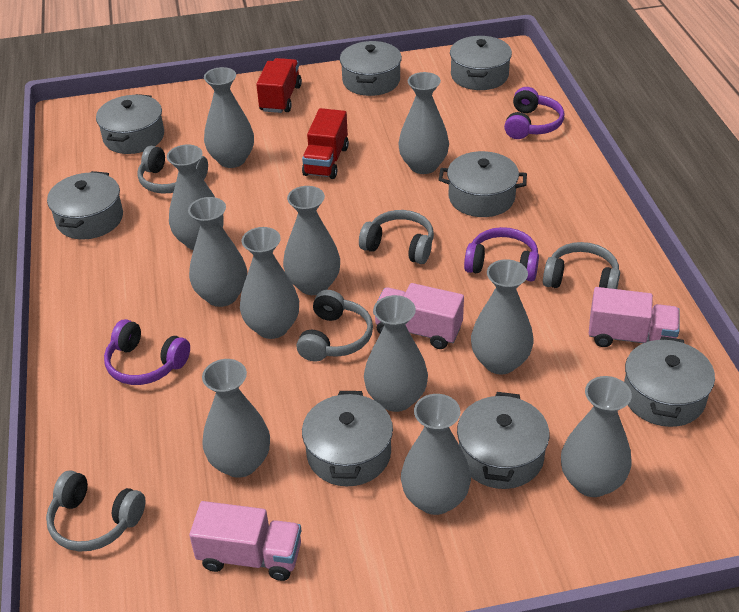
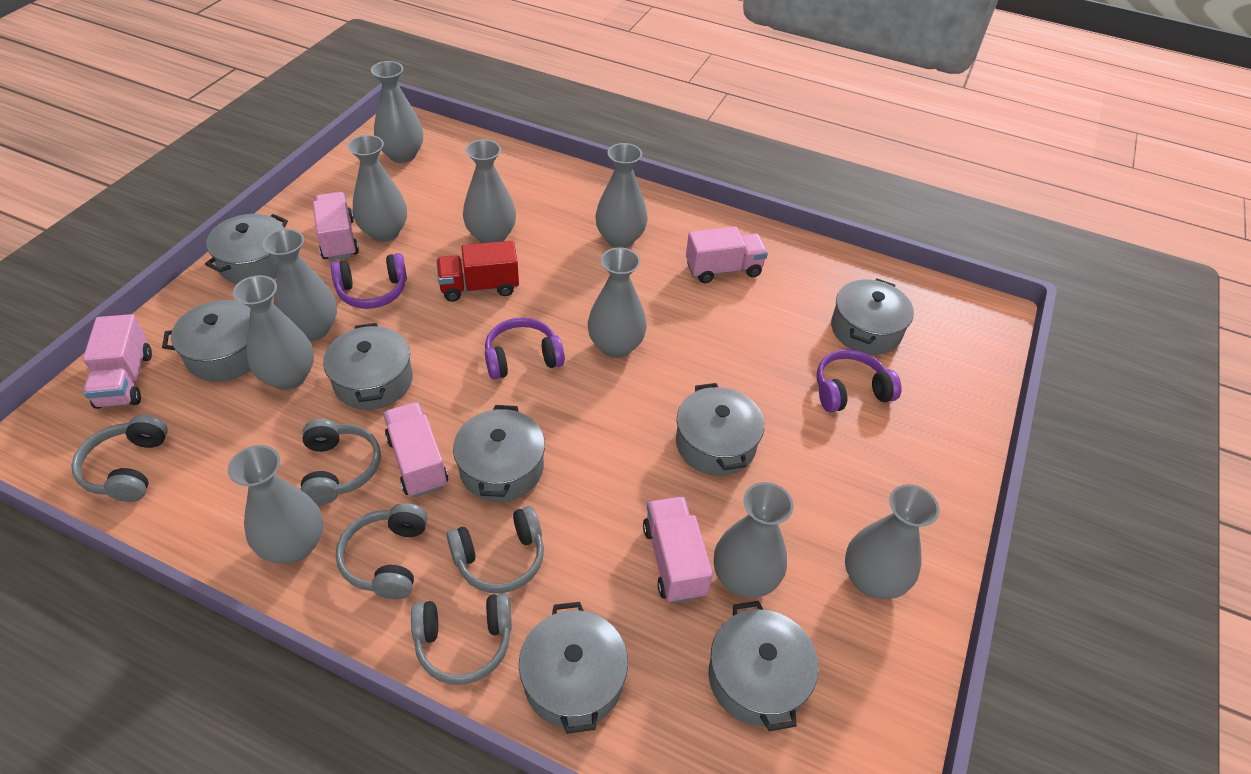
grey vase: 11 -> 10
pink truck: 3 -> 5
red truck: 2 -> 1

